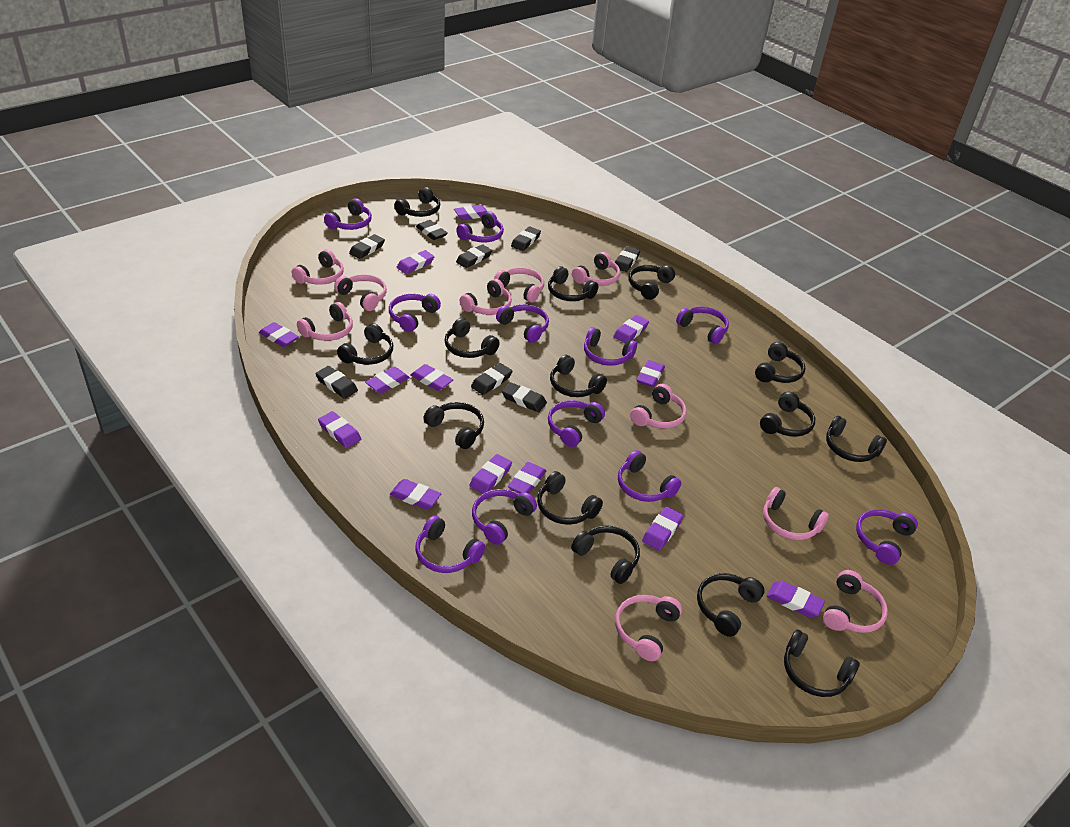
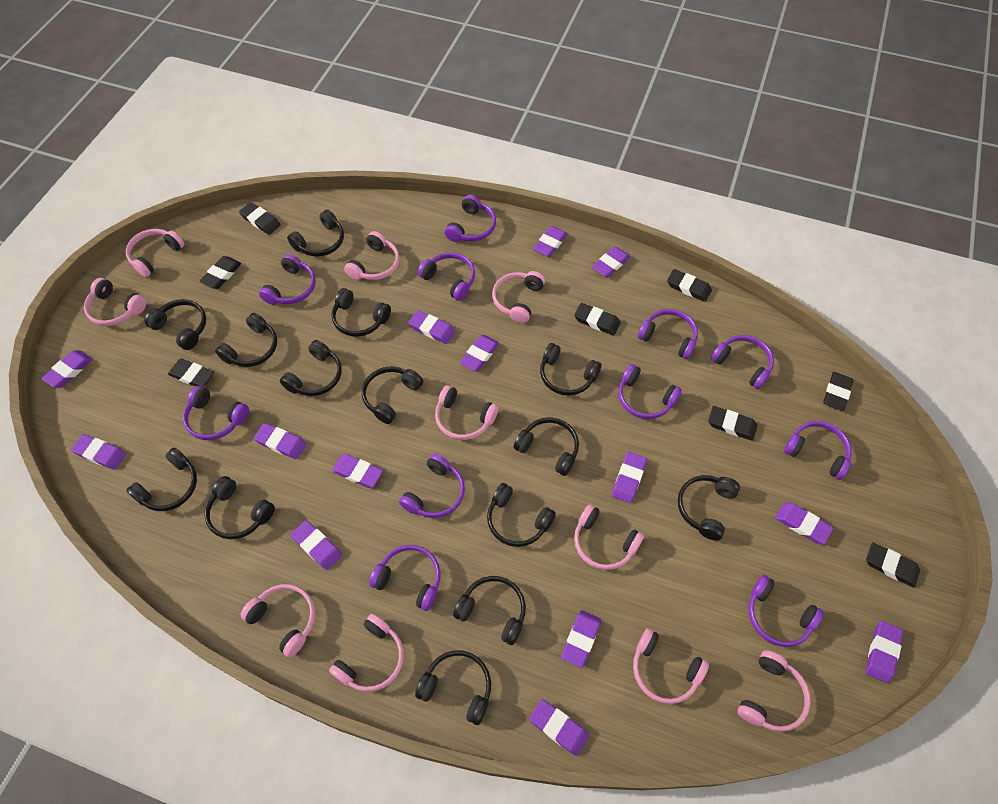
purple eraser: 13 -> 14

